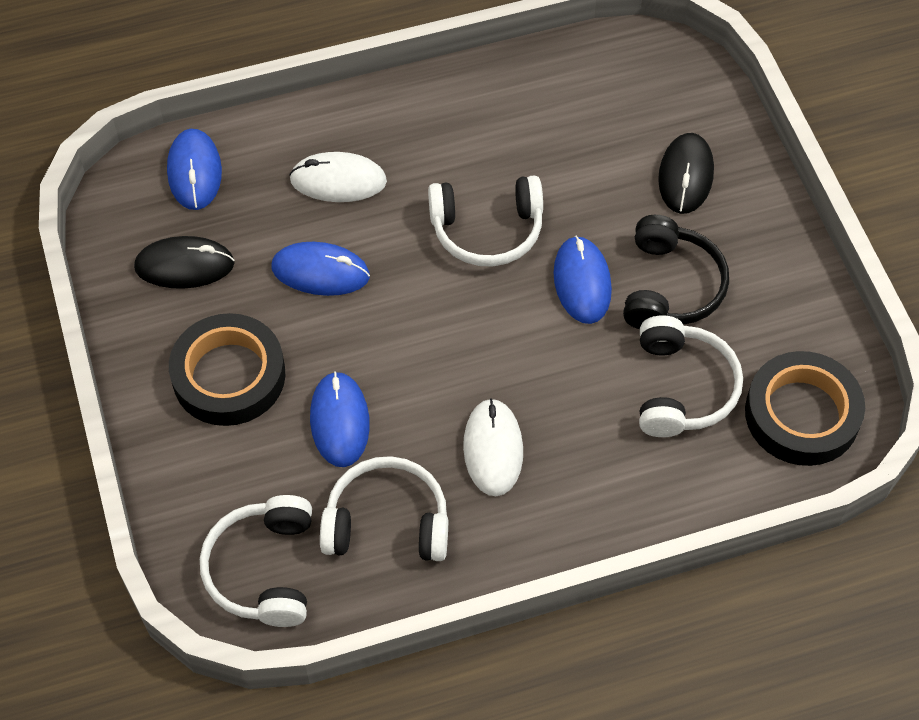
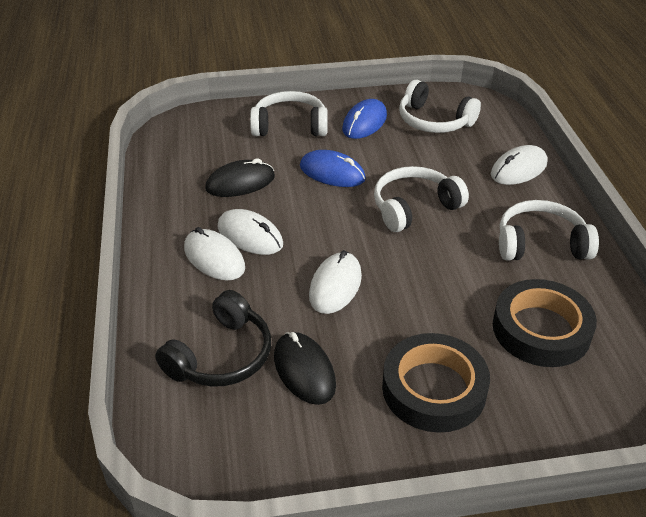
blue mouse: 4 -> 2
white mouse: 2 -> 4

